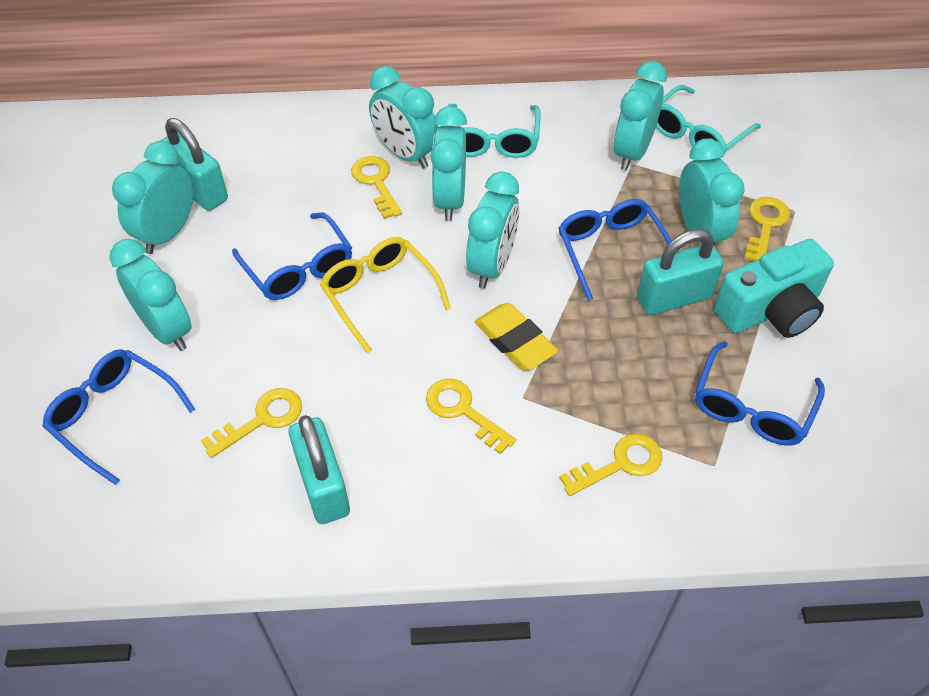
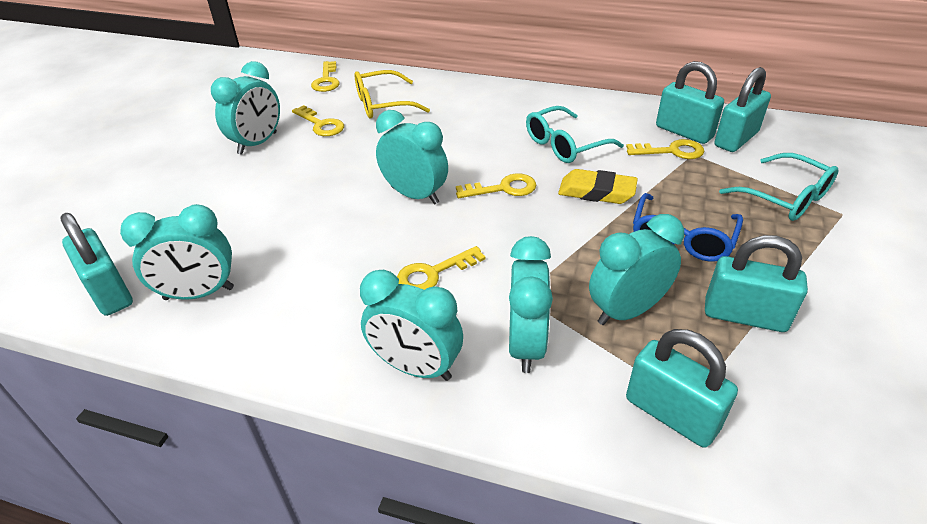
blue glasses: 4 -> 1
turquoise camera: 1 -> 0
turquoise clock: 7 -> 6
turquoise padlock: 3 -> 5

